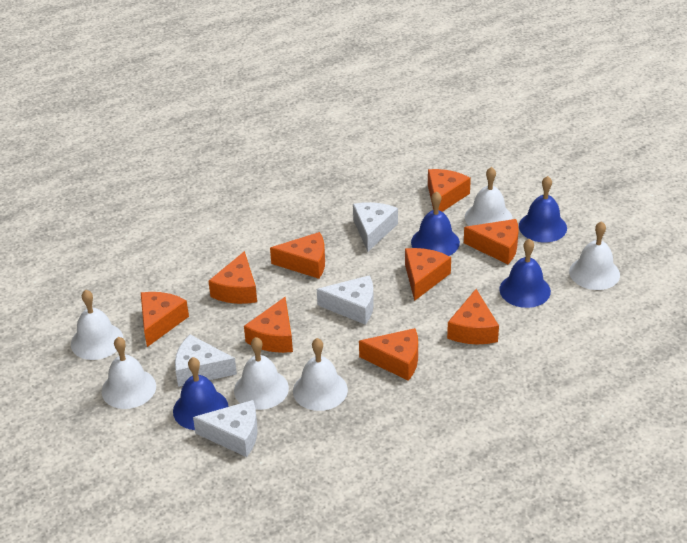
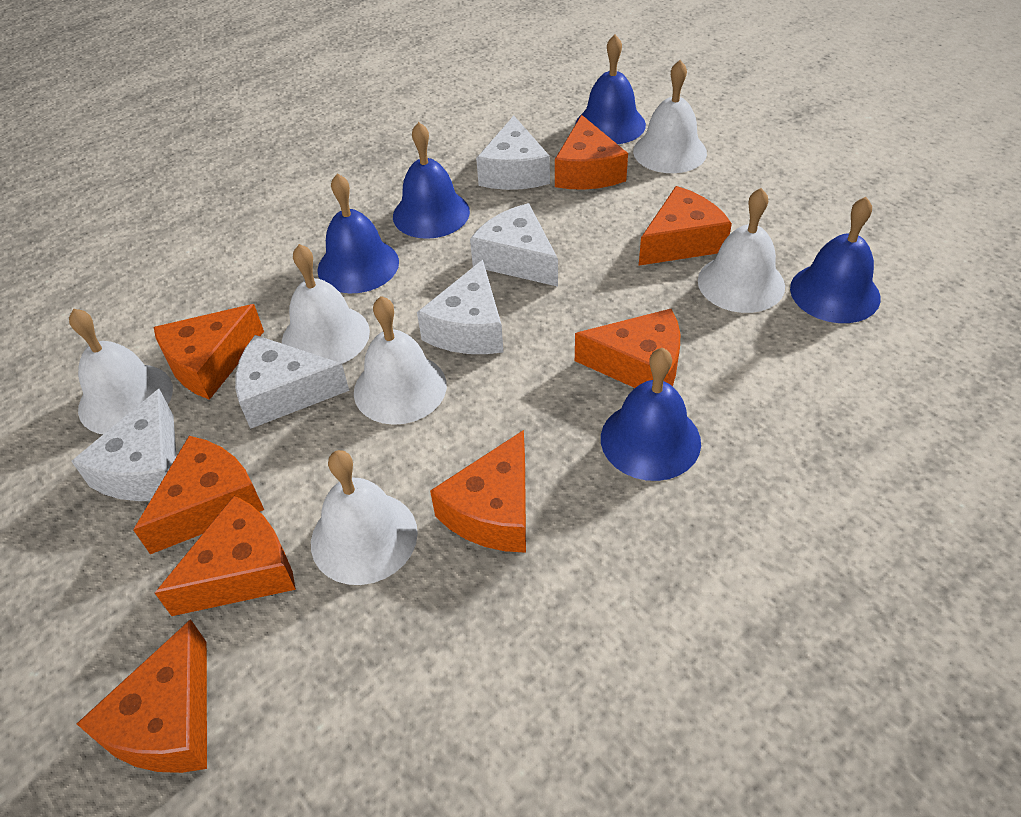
blue bell: 4 -> 5
orange cheese: 9 -> 8
white cheese: 4 -> 5

